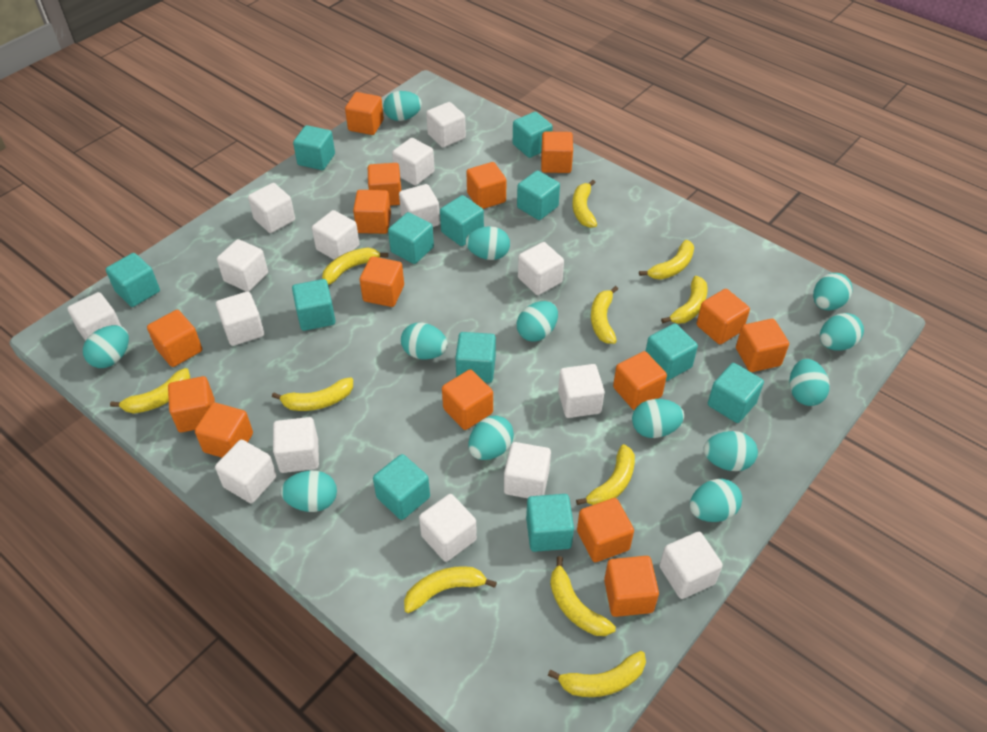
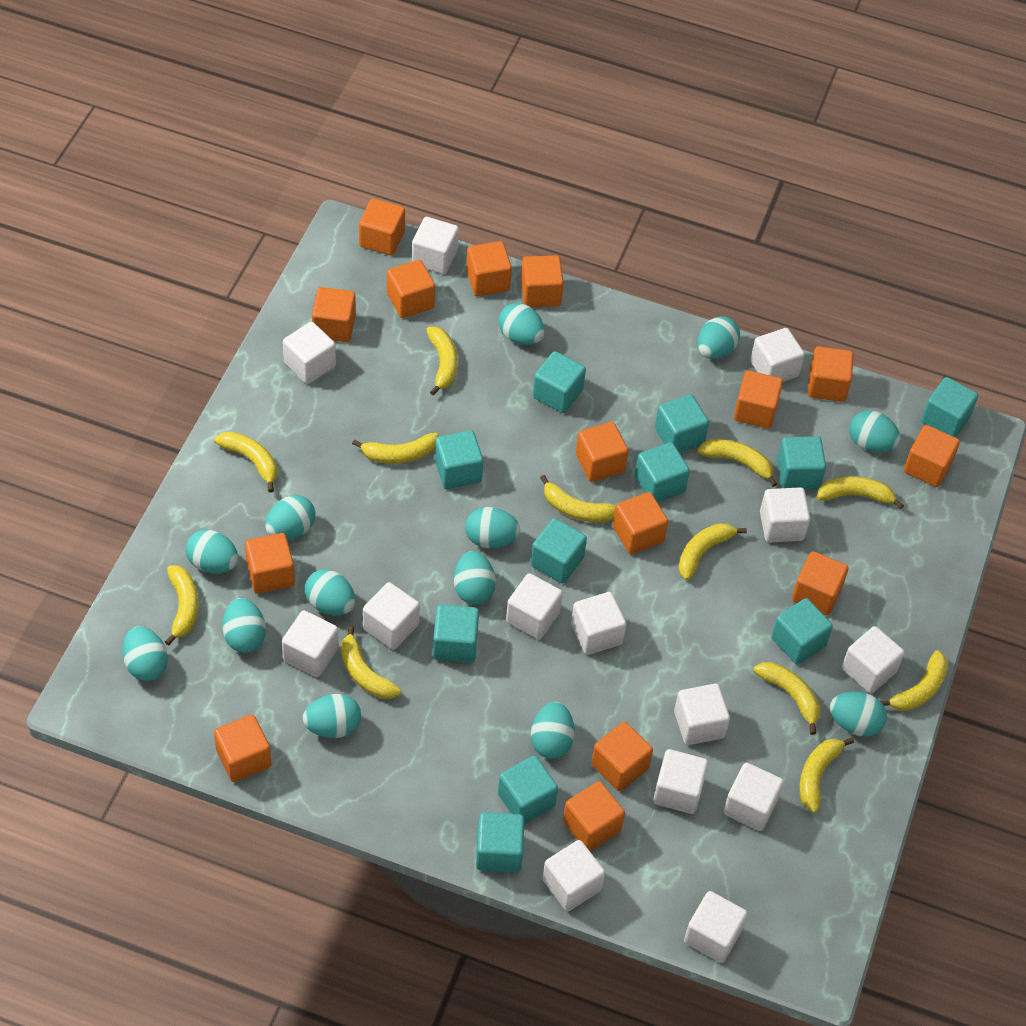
turquoise cube: 12 -> 11
white cube: 15 -> 14
yellow banana: 11 -> 12

